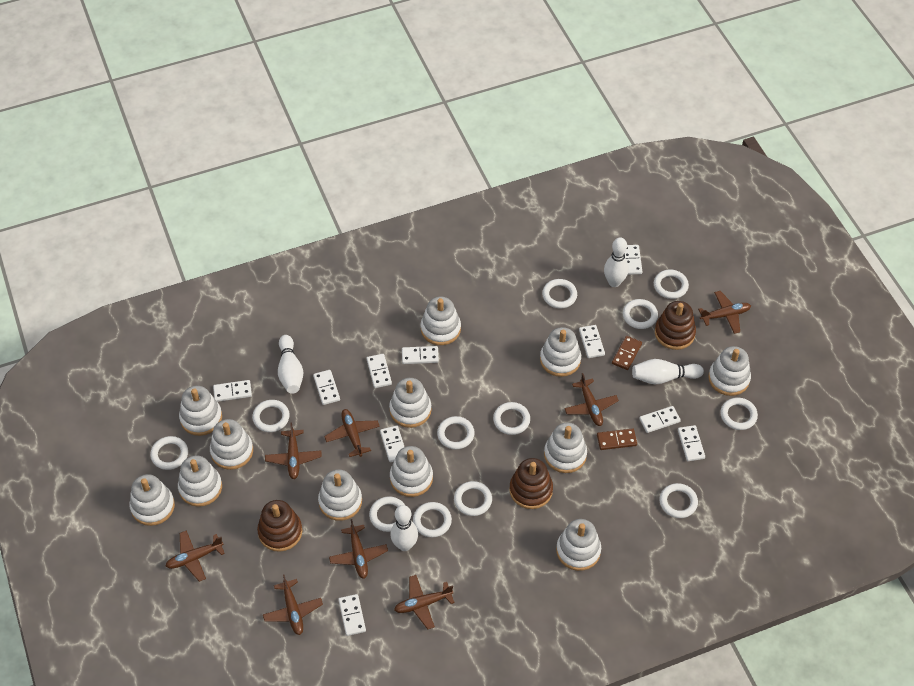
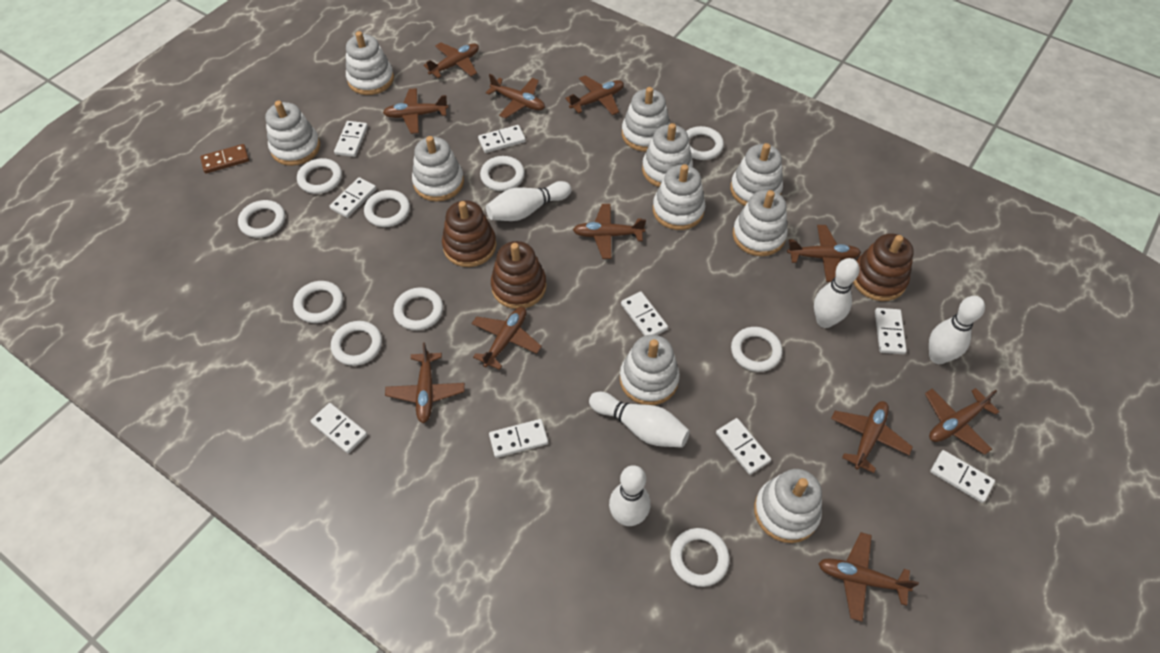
brown domino: 2 -> 1
brown plane: 8 -> 11
white bowling pin: 4 -> 5
white domino: 10 -> 9
white ring: 12 -> 10
white stacking toy: 12 -> 10

